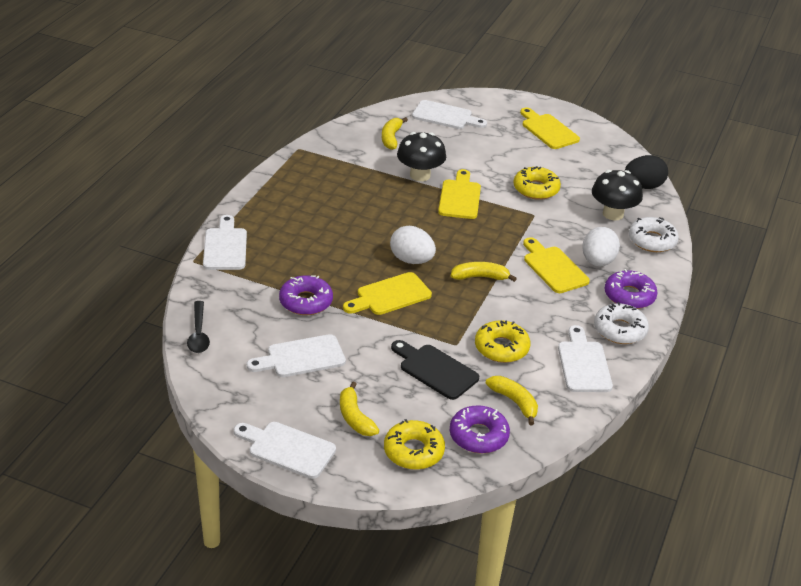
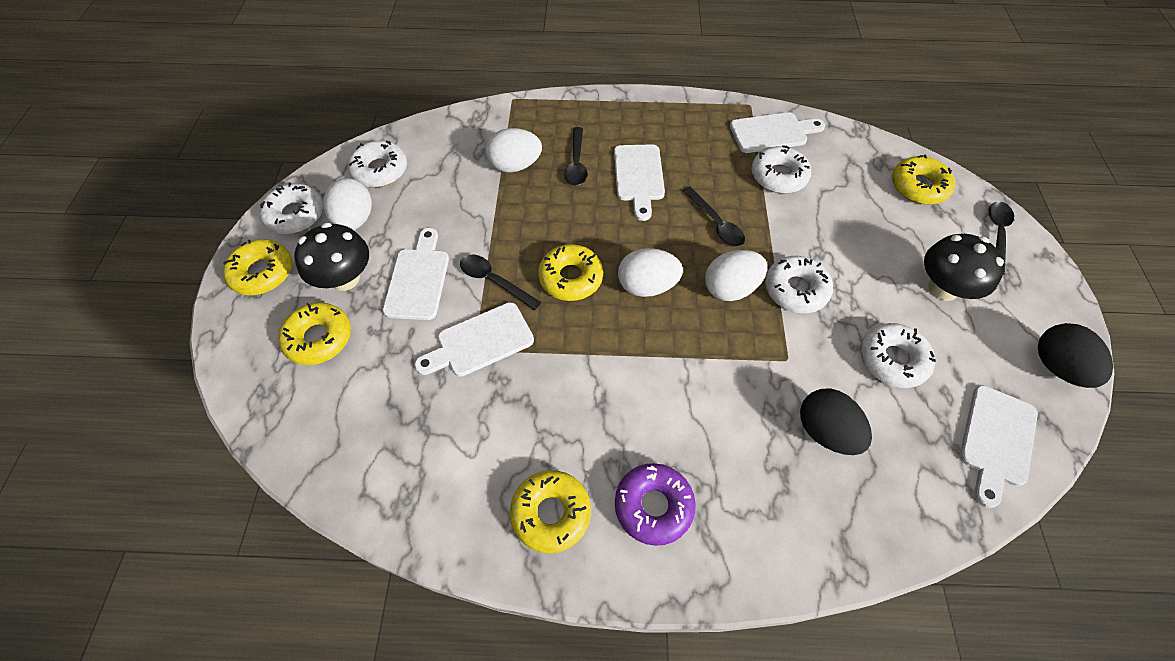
black cutting board: 1 -> 0
black egg: 1 -> 2
black spoon: 1 -> 4
purple donut: 3 -> 1
white donut: 2 -> 5
white egg: 2 -> 4
yellow banana: 4 -> 0
yellow cutting board: 4 -> 0
yellow donut: 3 -> 5

